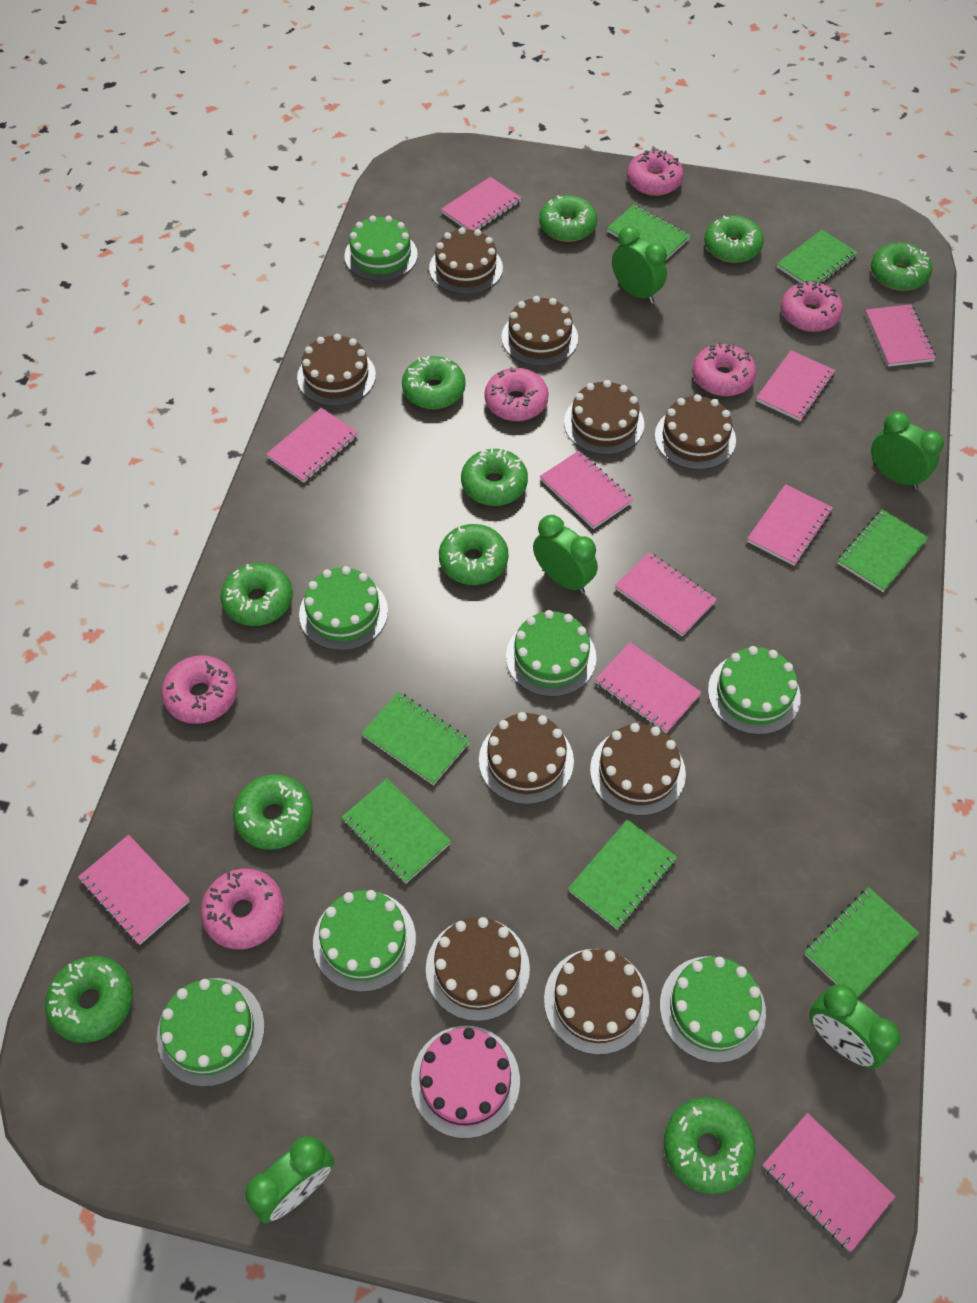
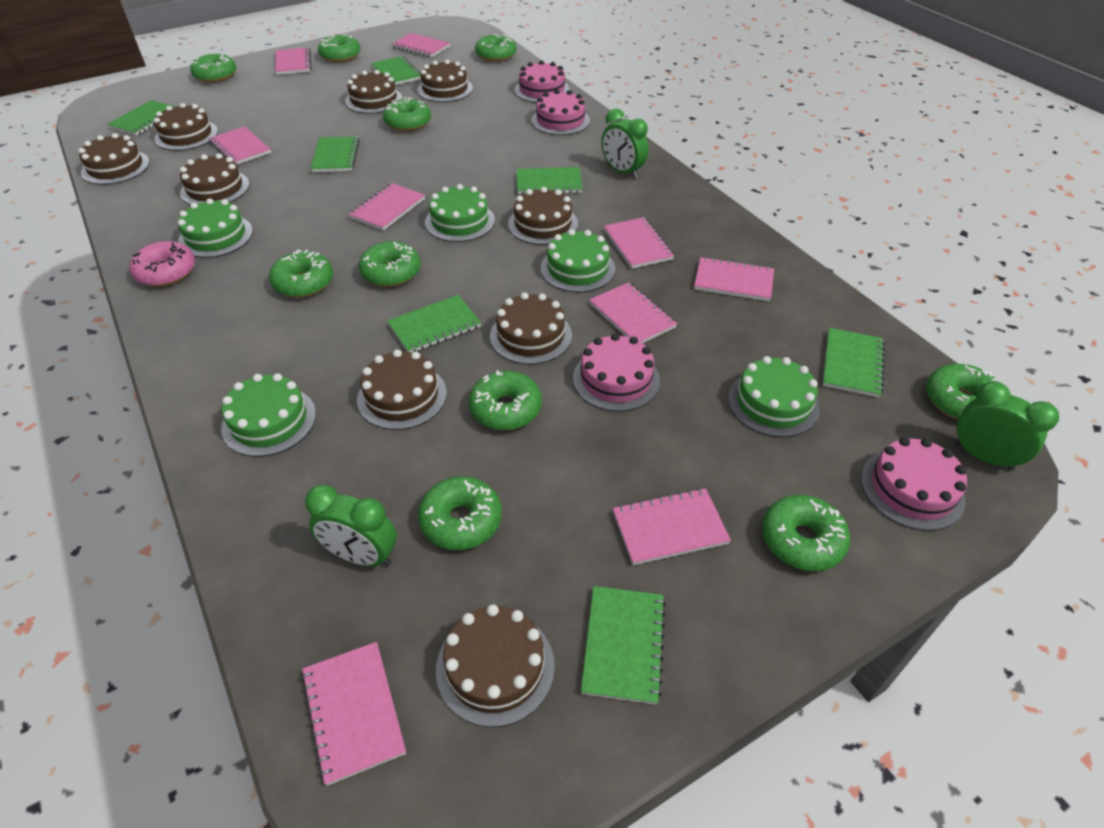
green cake: 7 -> 5
green clock: 5 -> 3
pink cake: 1 -> 4
pink donut: 6 -> 1
pink notebook: 10 -> 9

